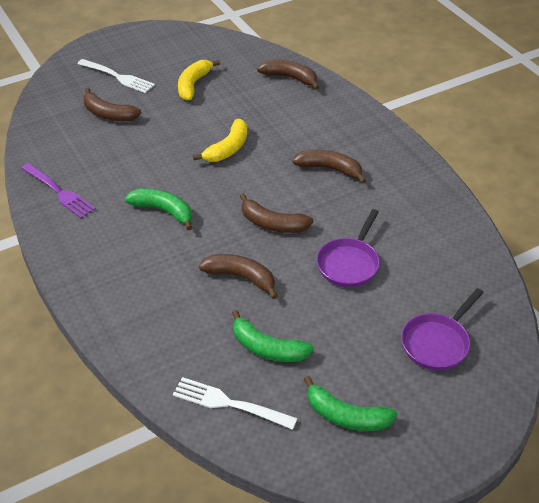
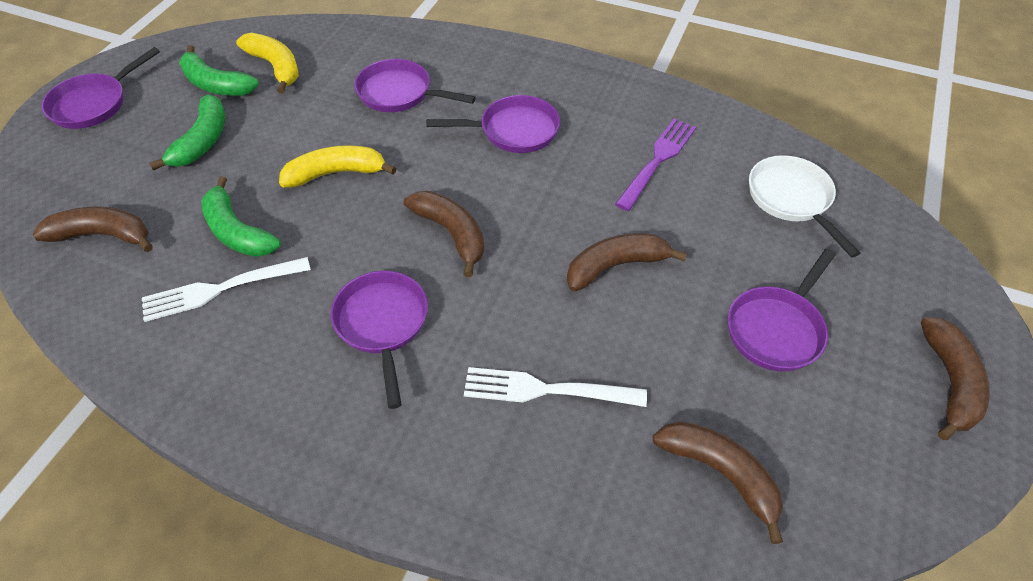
purple pan: 2 -> 5
white pan: 0 -> 1

